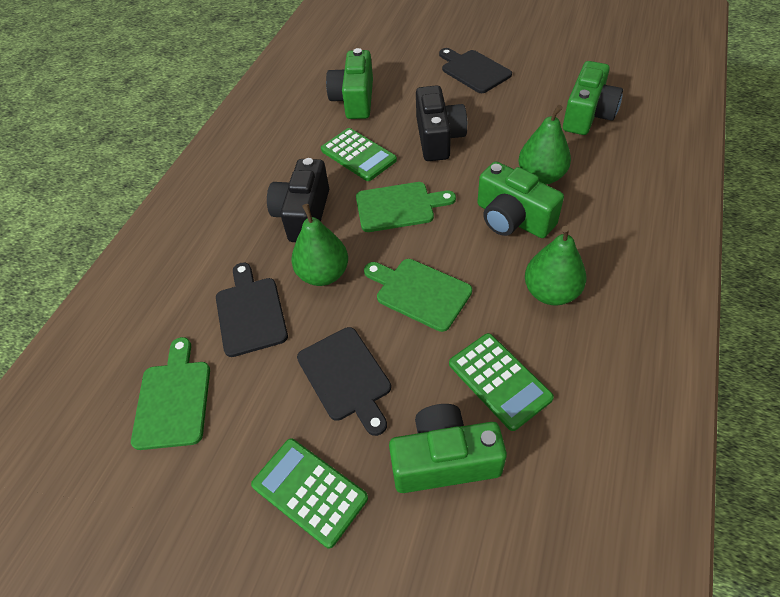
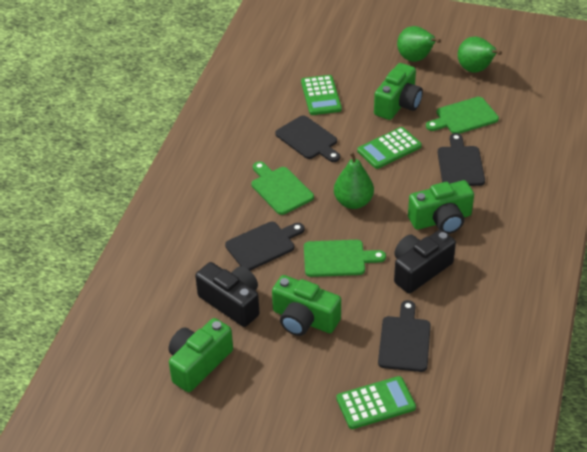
black cutting board: 3 -> 4

